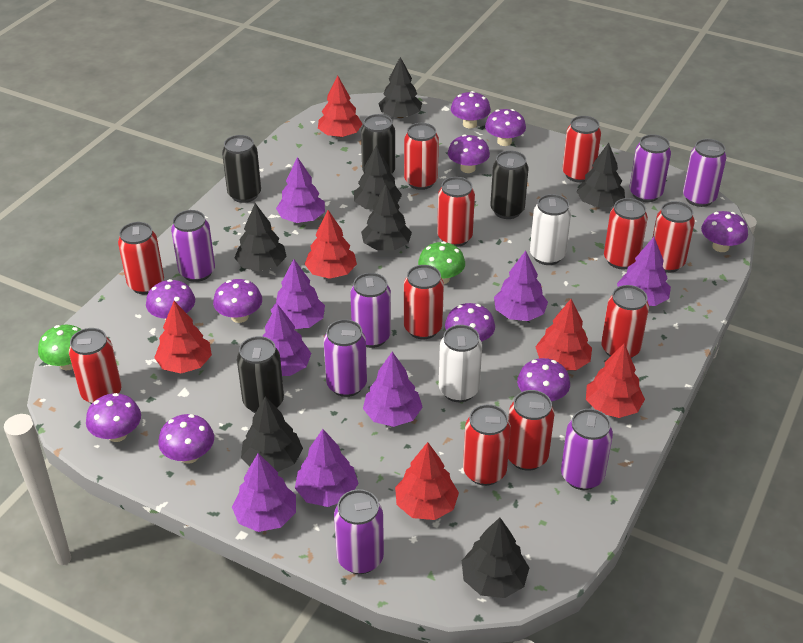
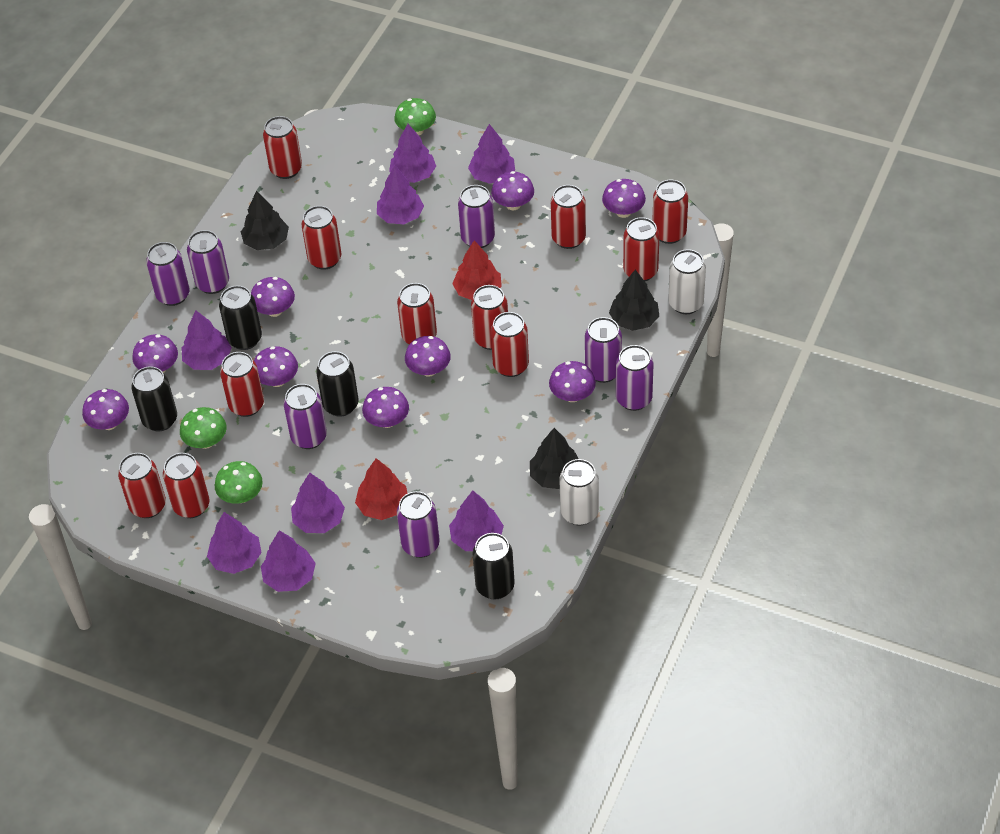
black tree: 7 -> 3
green mushroom: 2 -> 3
purple mushroom: 10 -> 9
red tree: 6 -> 2

